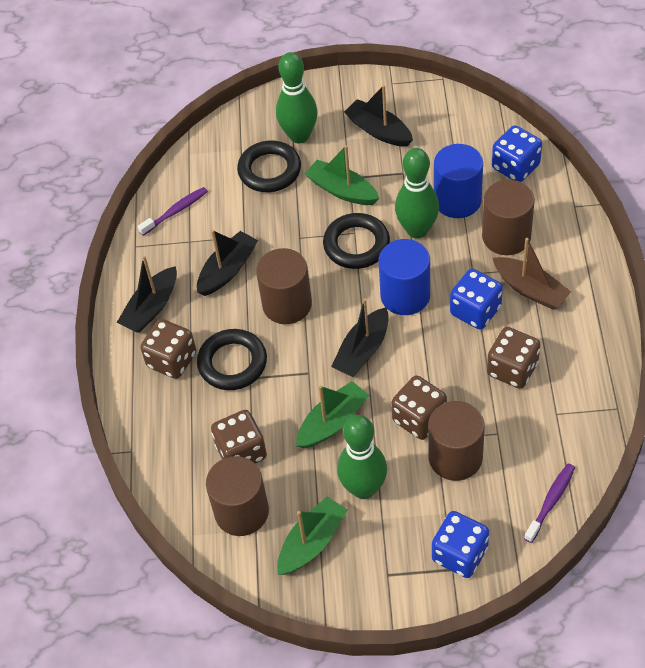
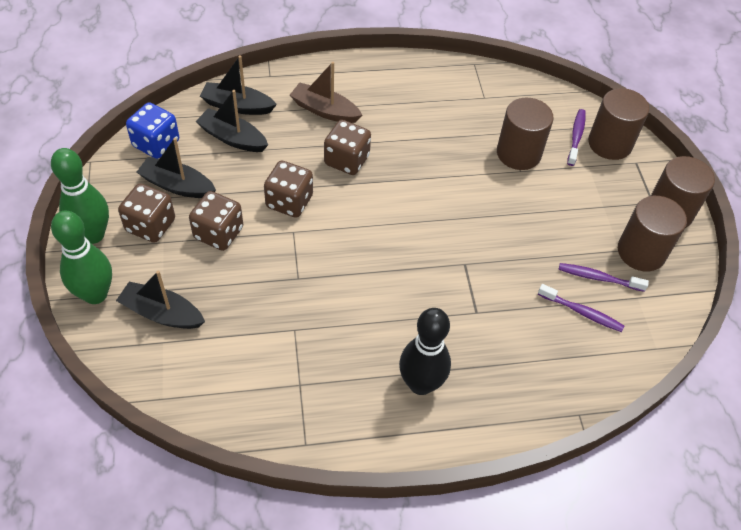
black bowling pin: 0 -> 1
black ring: 3 -> 0
blue cylinder: 2 -> 0
blue dice: 3 -> 1
green boat: 3 -> 0
green bowling pin: 3 -> 2
purple toothbrush: 2 -> 3

